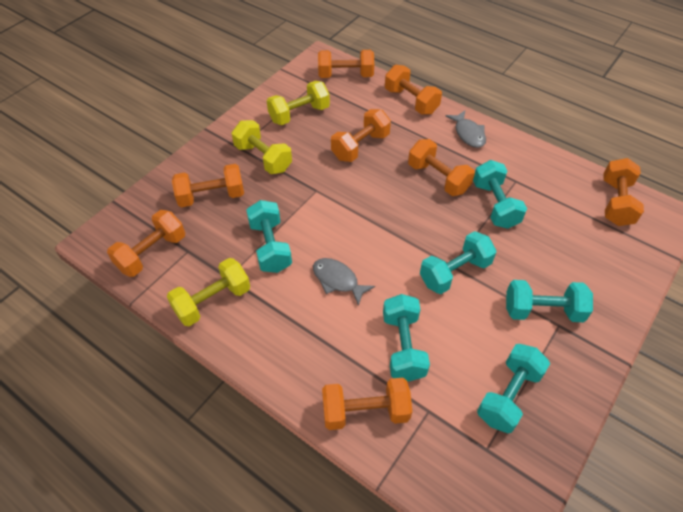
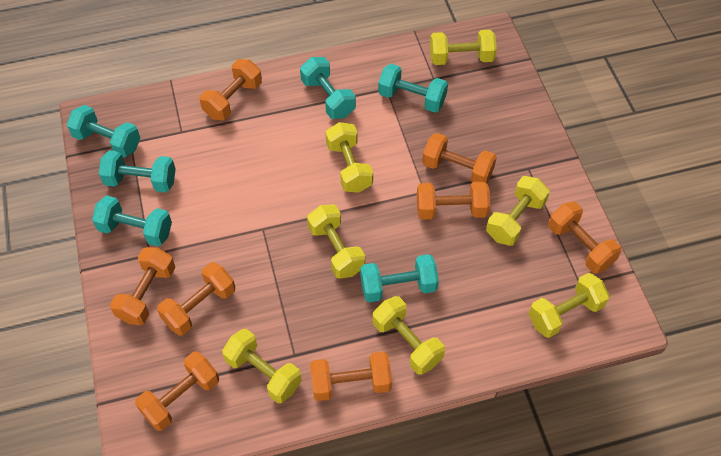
grey fish: 2 -> 0
yellow dumbbell: 3 -> 7

